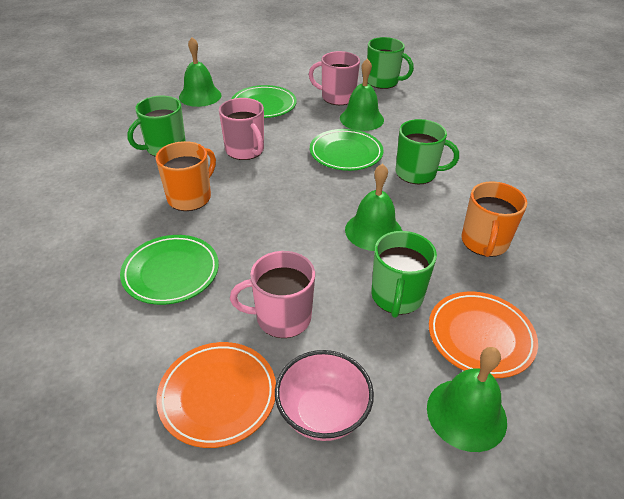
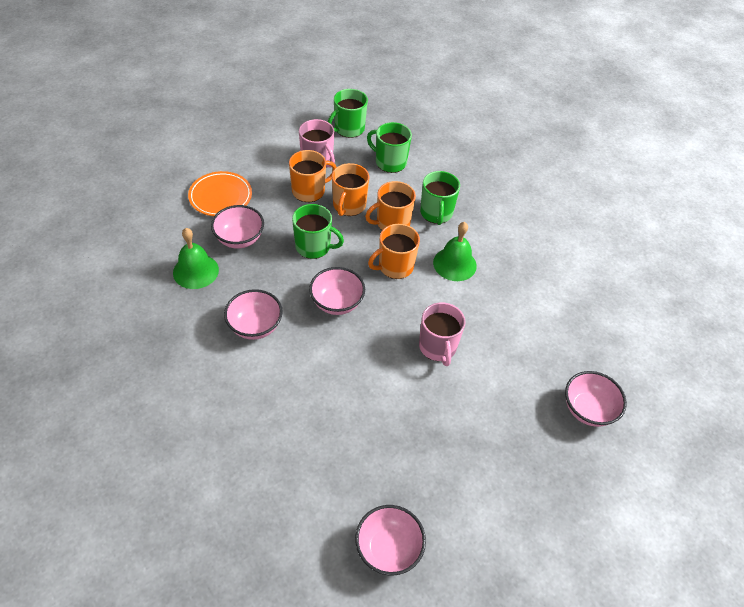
green bell: 4 -> 2
green plate: 3 -> 0
orange mug: 2 -> 4
orange plate: 2 -> 1
pink bowl: 1 -> 5
pink mug: 3 -> 2

